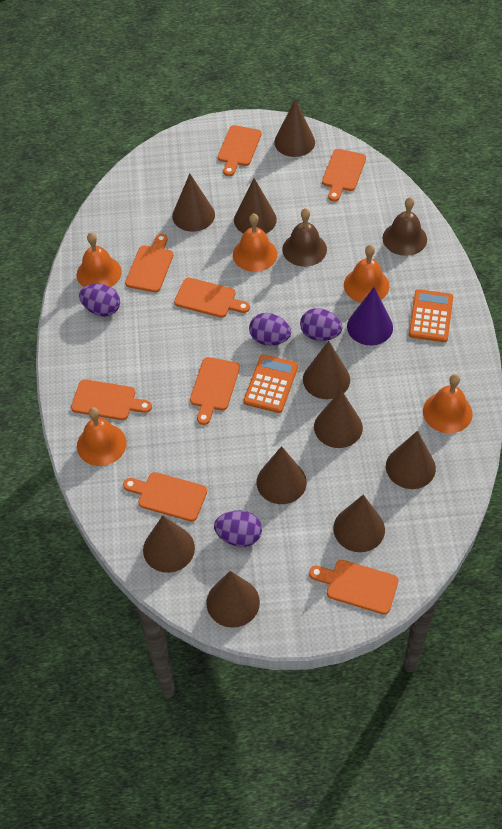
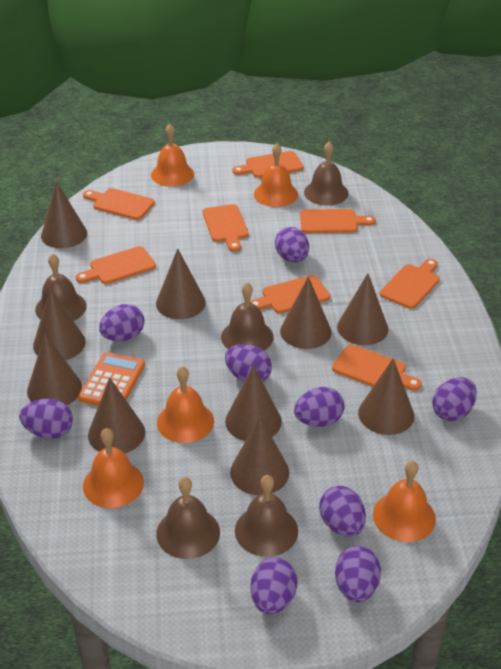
brown bell: 2 -> 5
orange calculator: 2 -> 1
purple cone: 1 -> 0
purple egg: 4 -> 9

